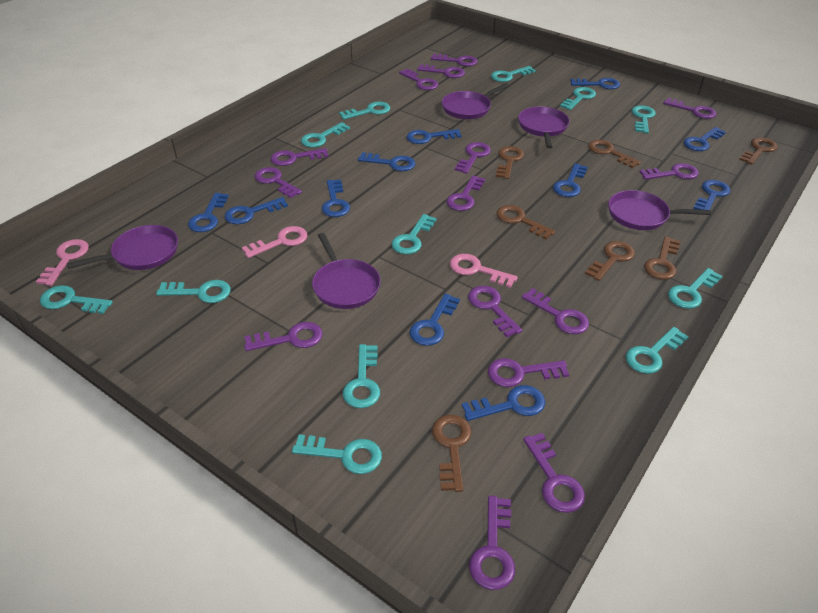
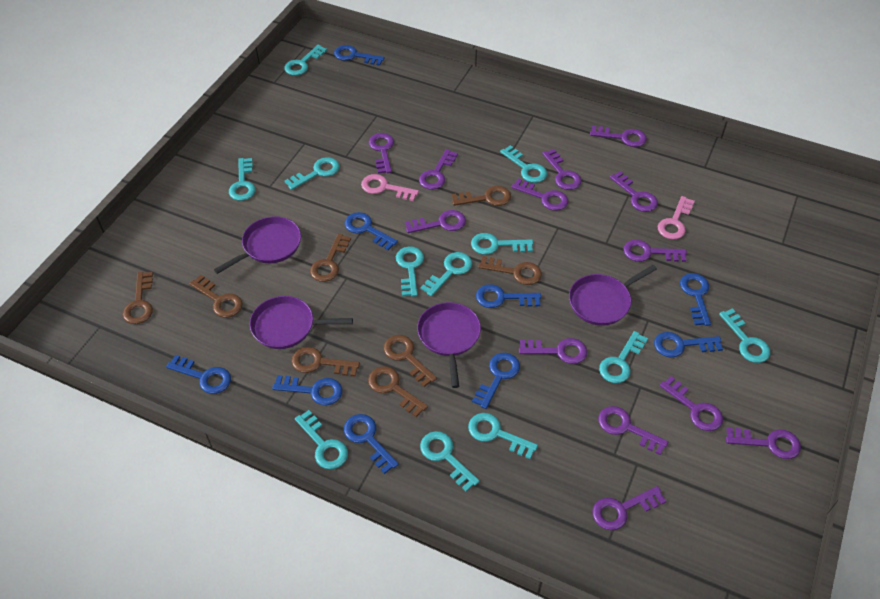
blue key: 11 -> 9
brown key: 7 -> 8
pink key: 3 -> 2
purple key: 15 -> 13
purple pan: 5 -> 4

